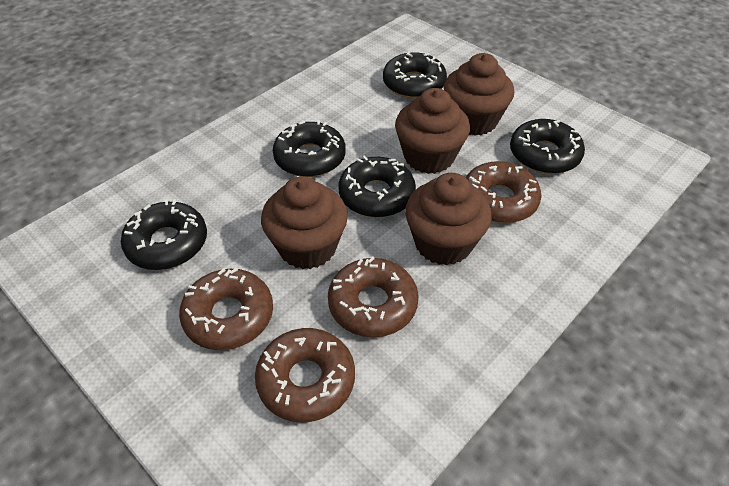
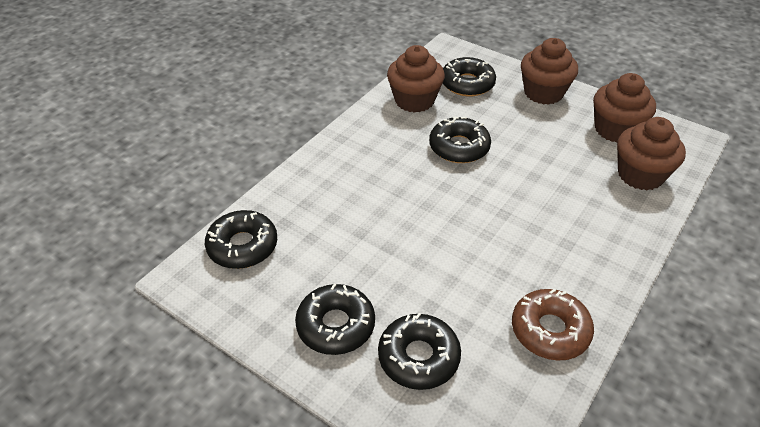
brown donut: 4 -> 1

